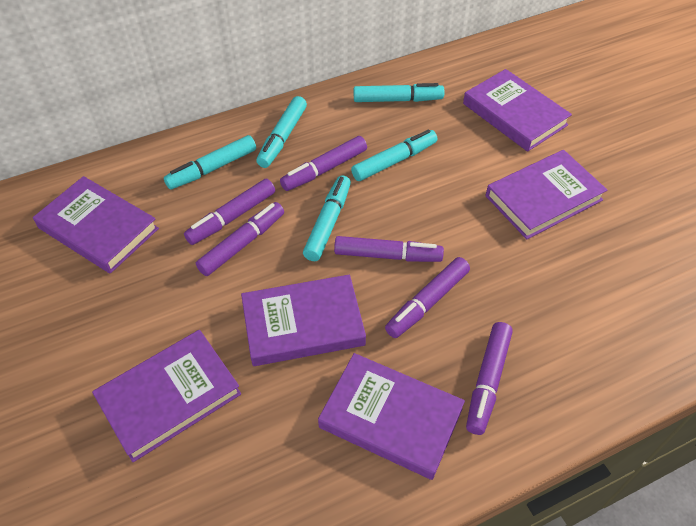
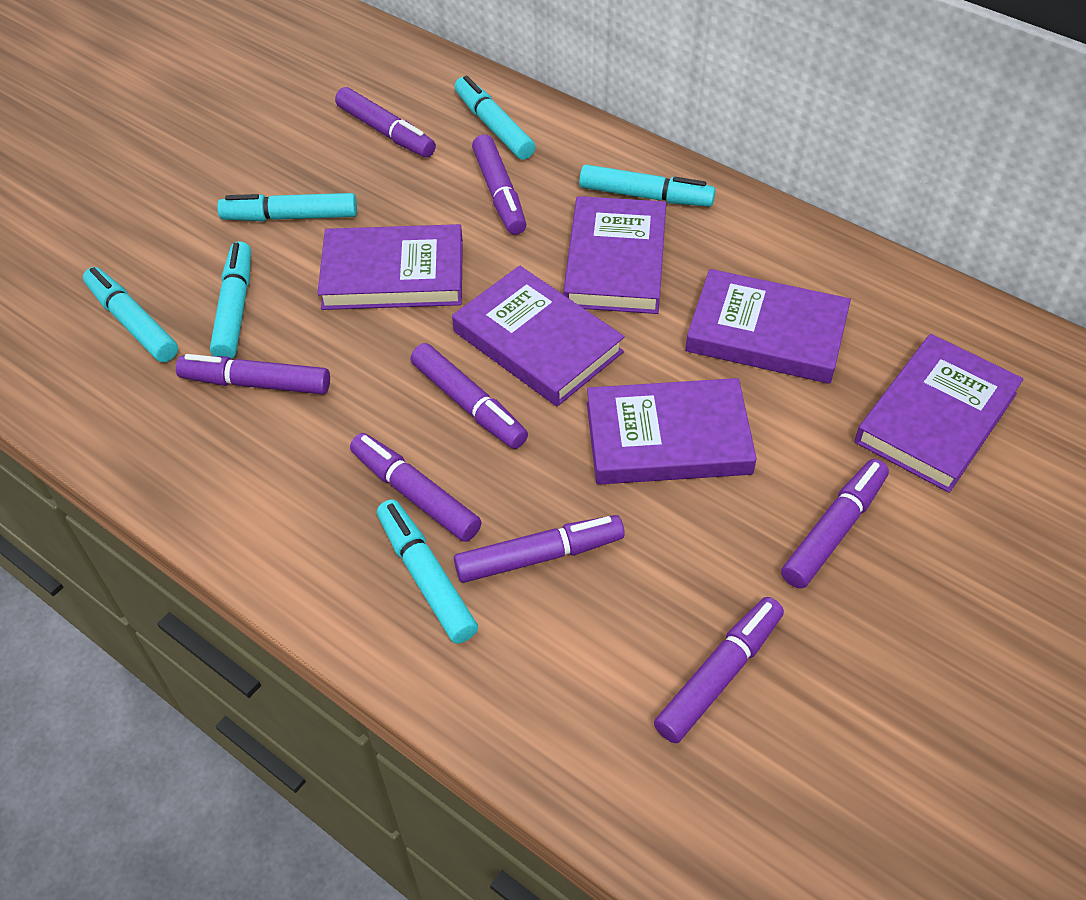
purple marker: 6 -> 8
turquoise marker: 5 -> 6

